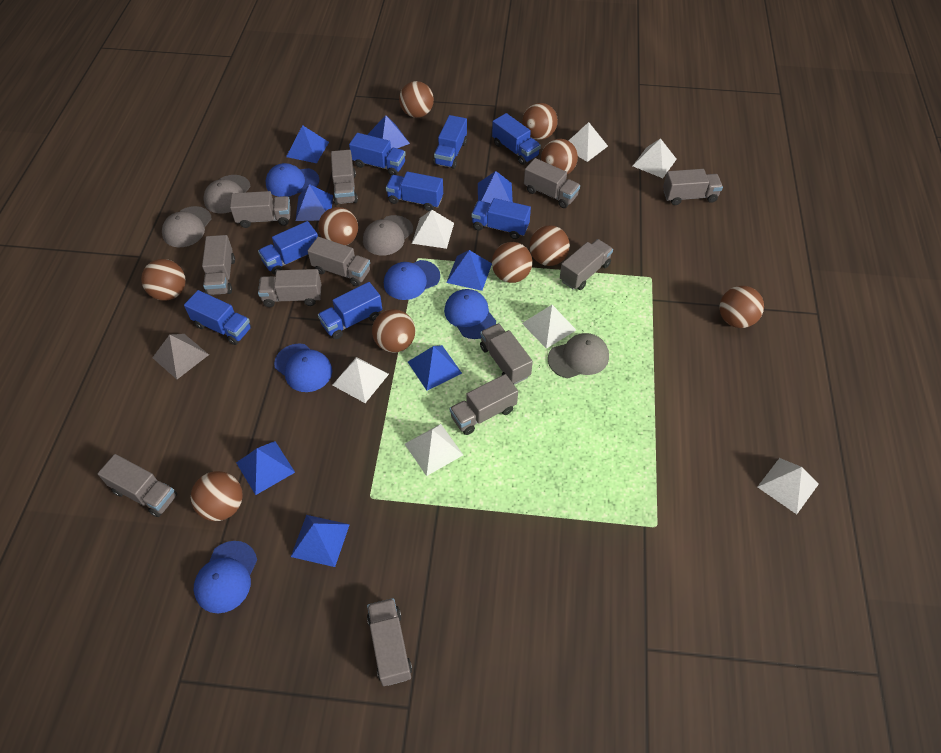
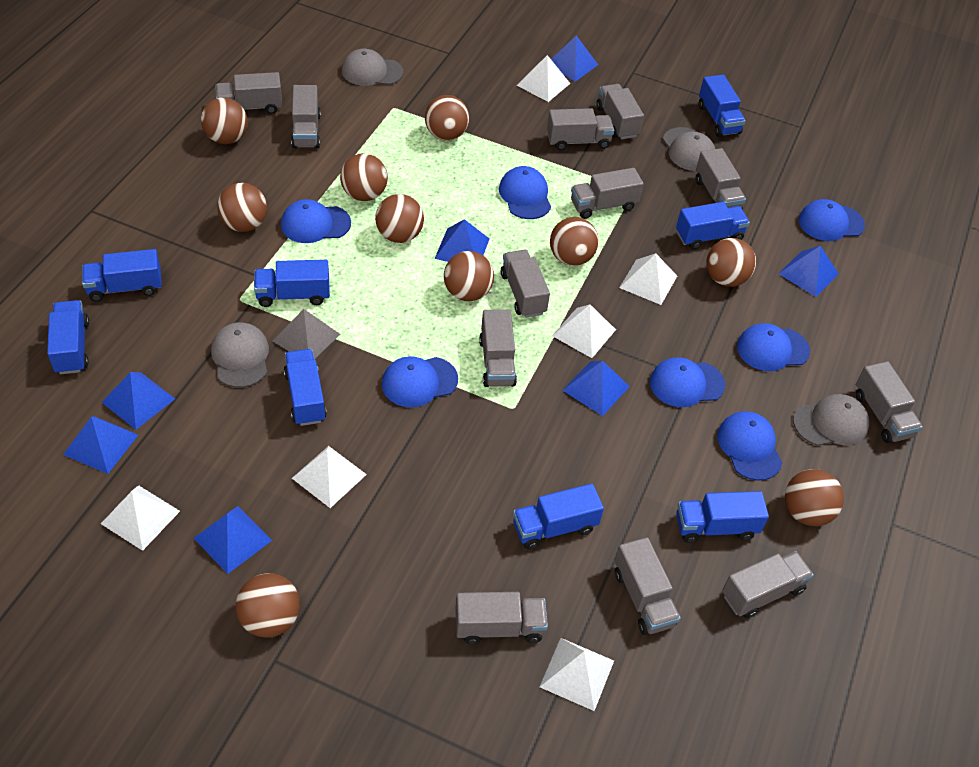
blue cap: 5 -> 7
blue pyramid: 8 -> 7
white pyramid: 7 -> 6

